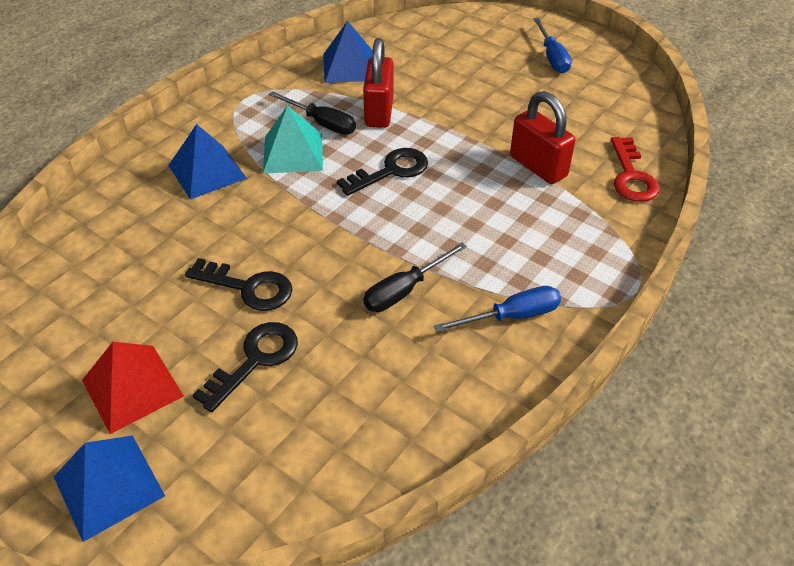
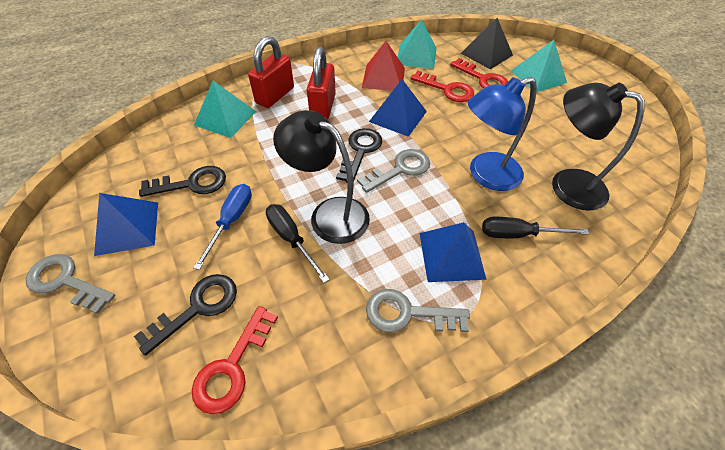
black lamp: 0 -> 2
black pyramid: 0 -> 1
blue lamp: 0 -> 1
blue screwdriver: 2 -> 1
grey key: 0 -> 3
red key: 1 -> 3
turquoise pyramid: 1 -> 3

